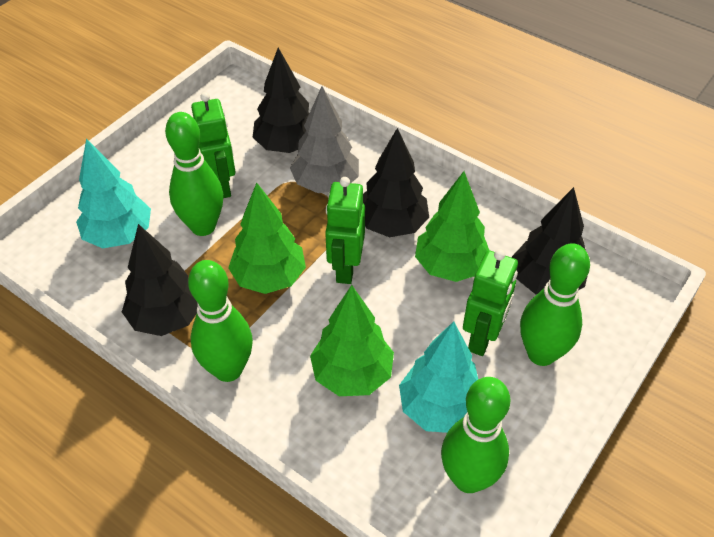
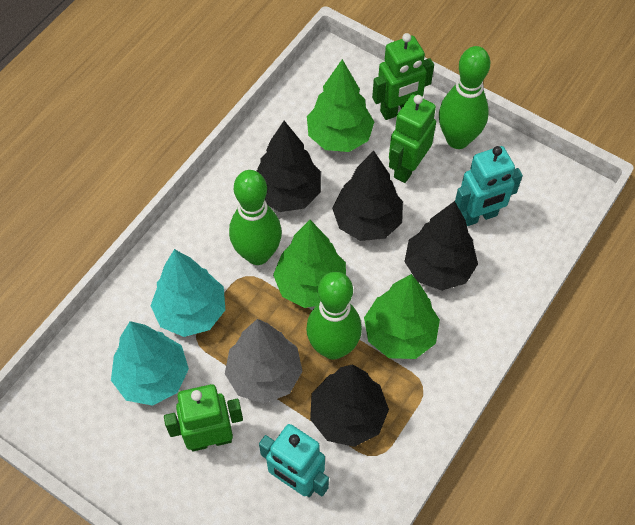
green bowling pin: 4 -> 3
turquoise robot: 0 -> 2

